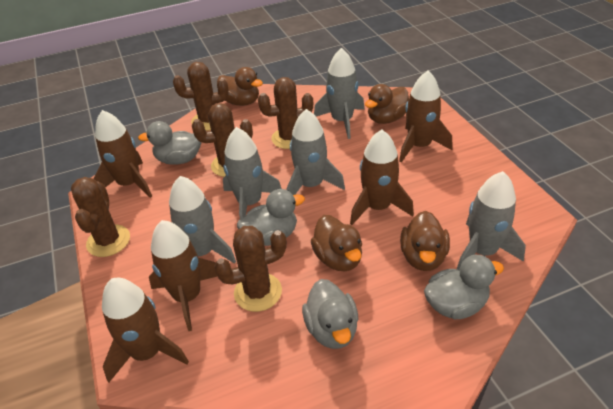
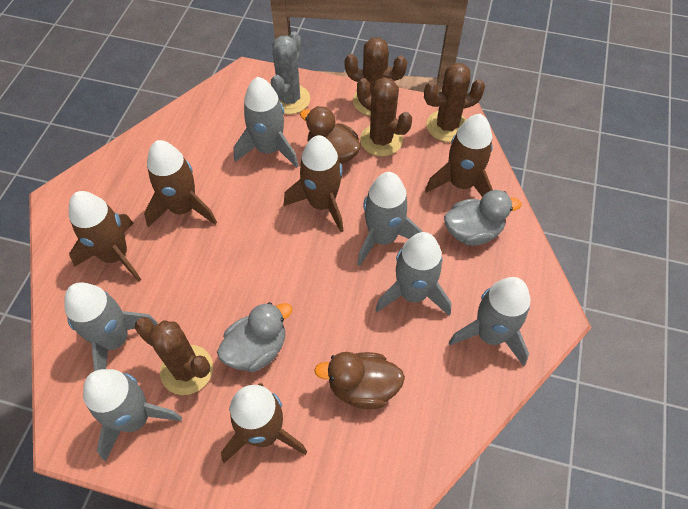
brown cactus: 5 -> 4
brown duck: 4 -> 2
grey cactus: 0 -> 1
grey duck: 4 -> 2
grey rocket: 5 -> 6

